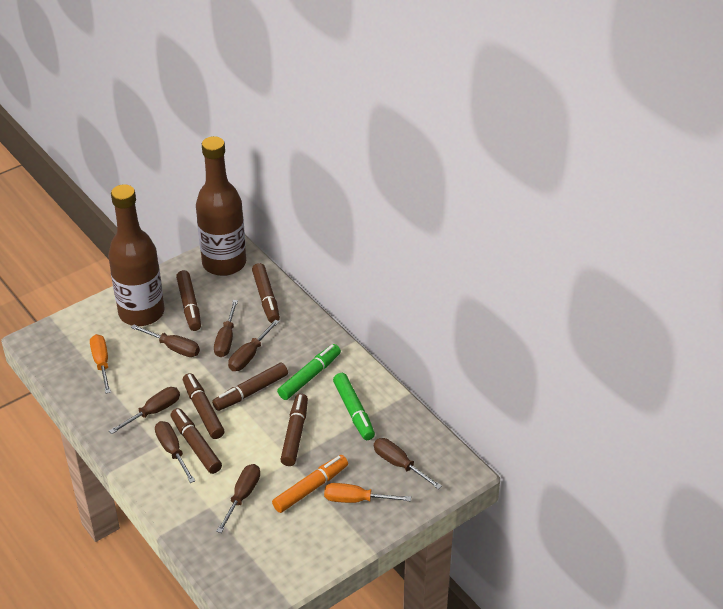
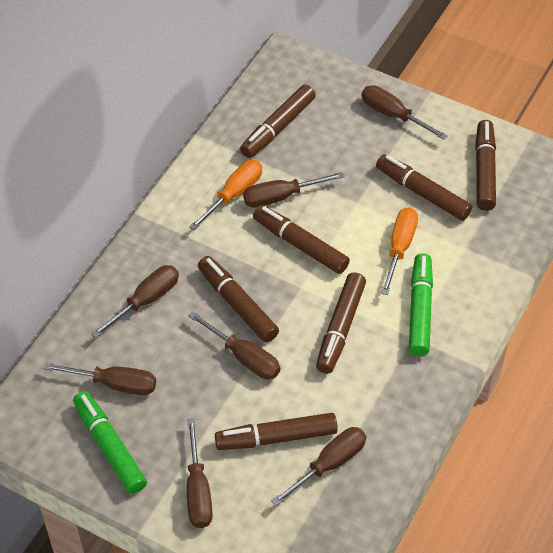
brown bottle: 2 -> 0
brown marker: 6 -> 7
orange marker: 1 -> 0

